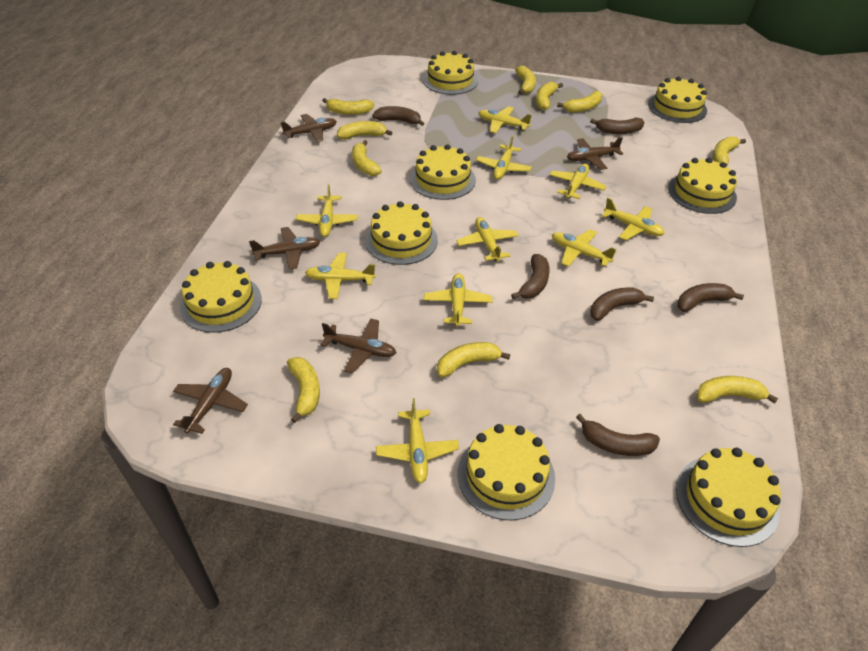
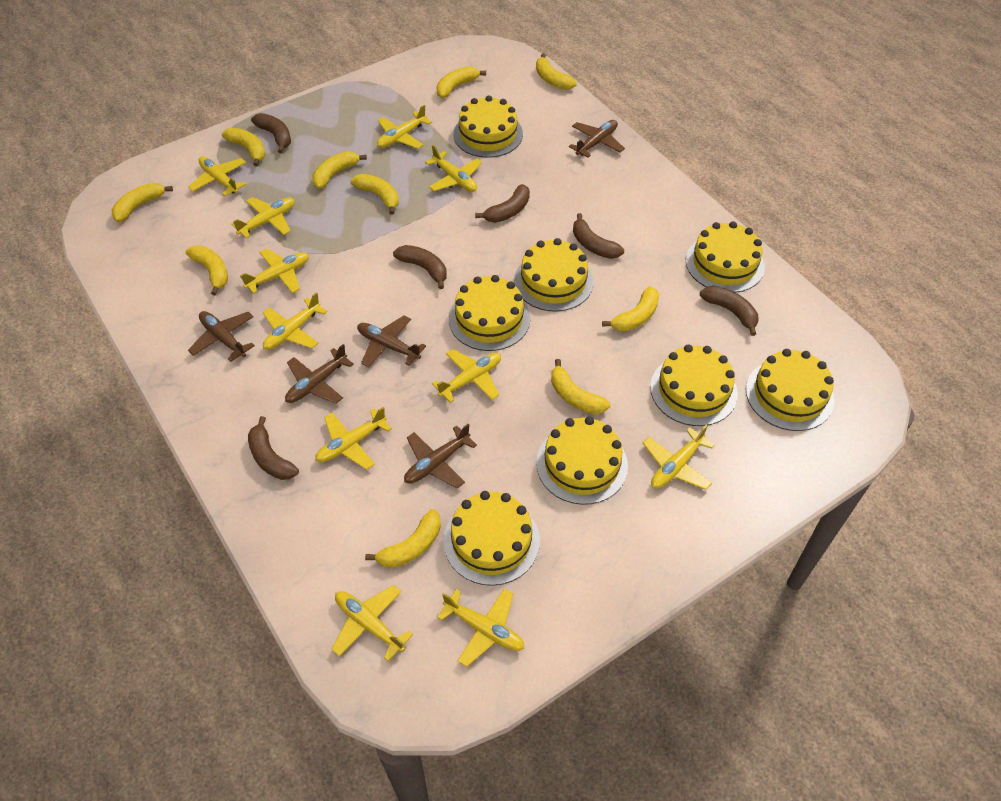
yellow plane: 10 -> 11

